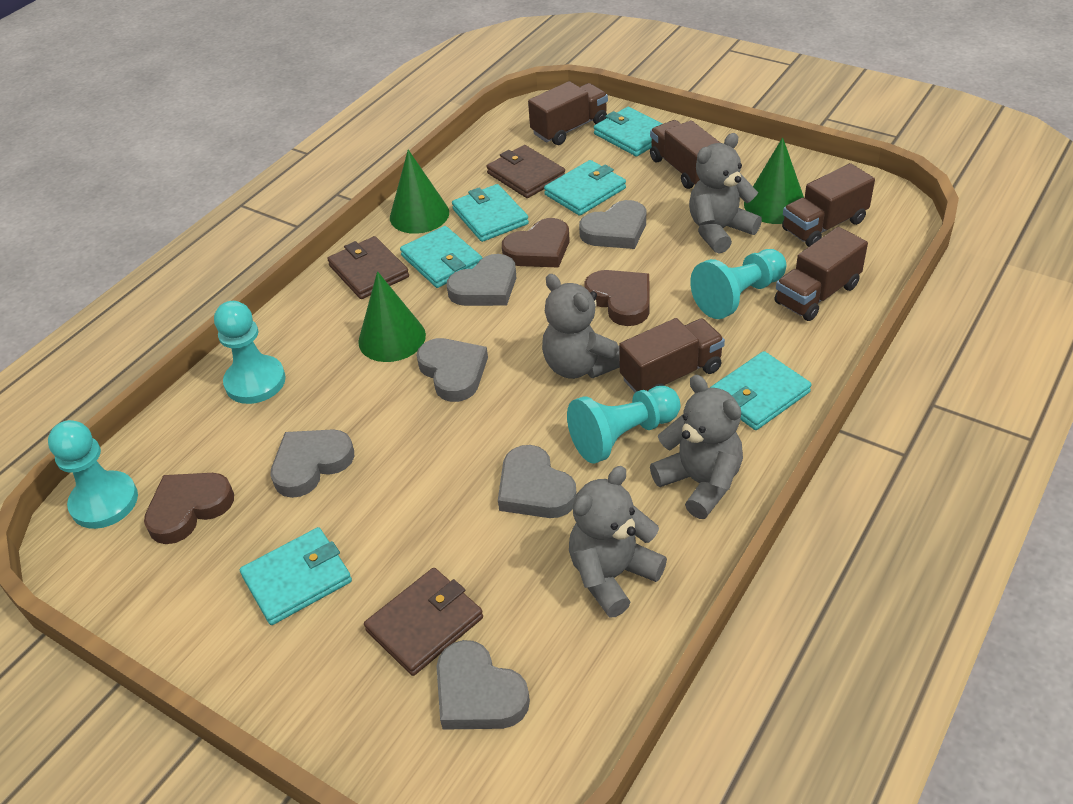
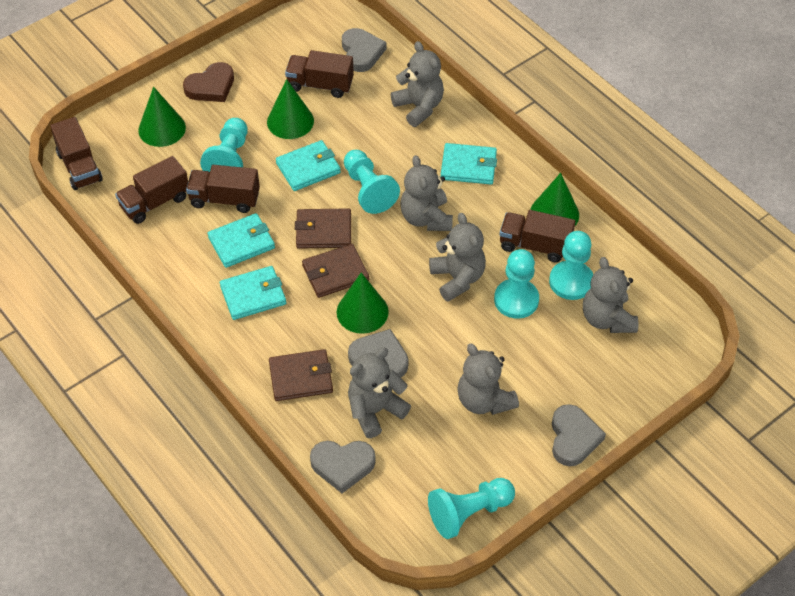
brown heart: 3 -> 1
green cone: 3 -> 4
grey heart: 6 -> 4
grey teddy bear: 4 -> 6
turquoise pawn: 4 -> 5
turquoise wallet: 6 -> 4

